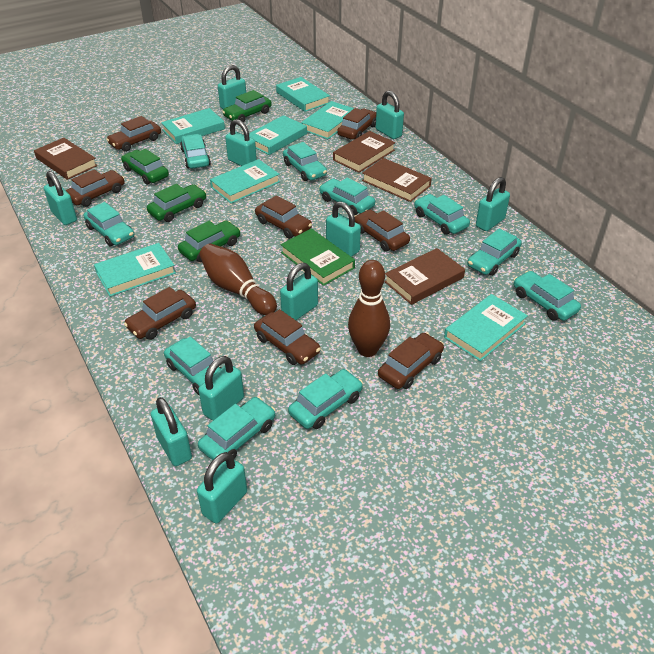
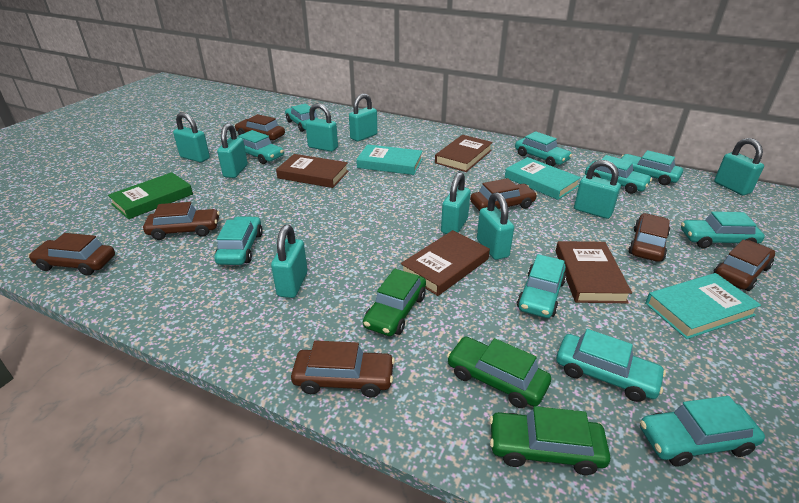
brown bowling pin: 2 -> 0
brown car: 8 -> 7
green car: 4 -> 3
turquoise book: 7 -> 3
turquoise padlock: 10 -> 9

